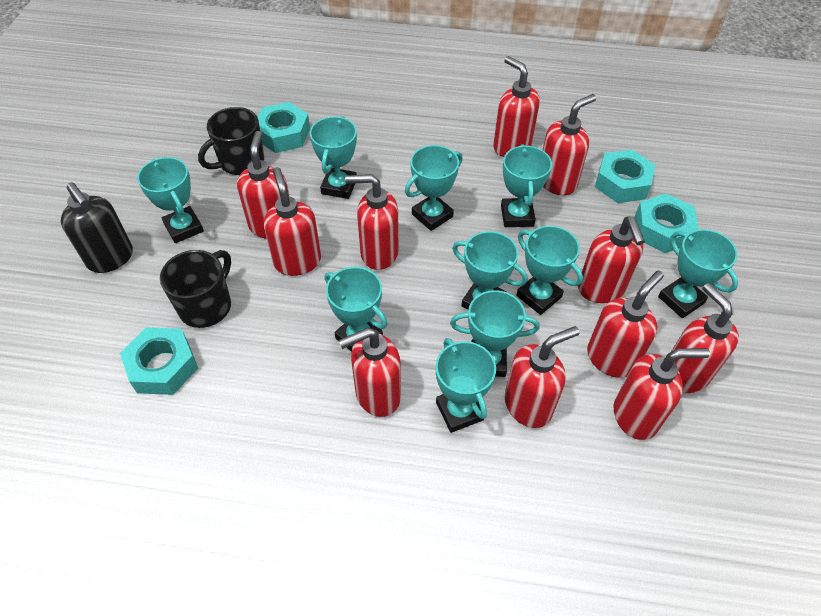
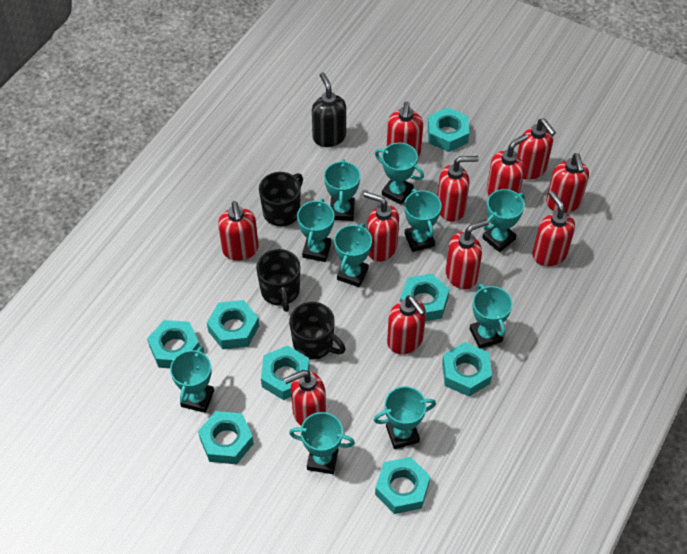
black mug: 2 -> 3
turquoise nut: 4 -> 8

